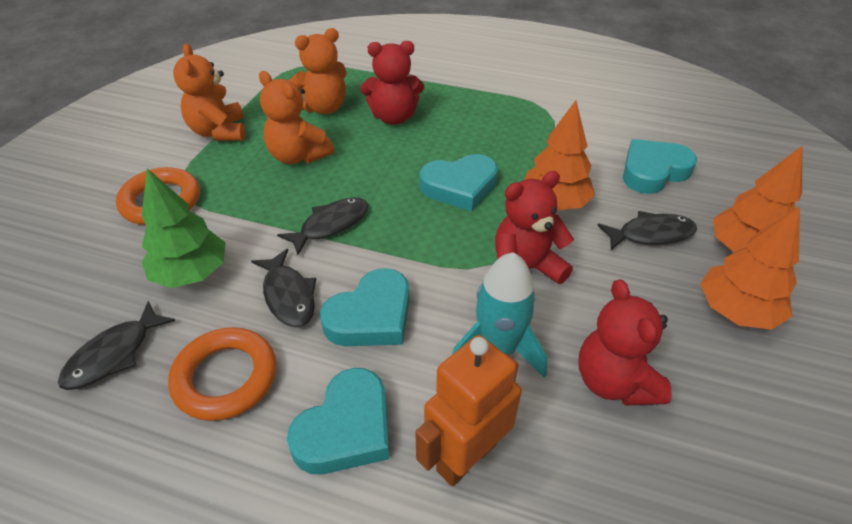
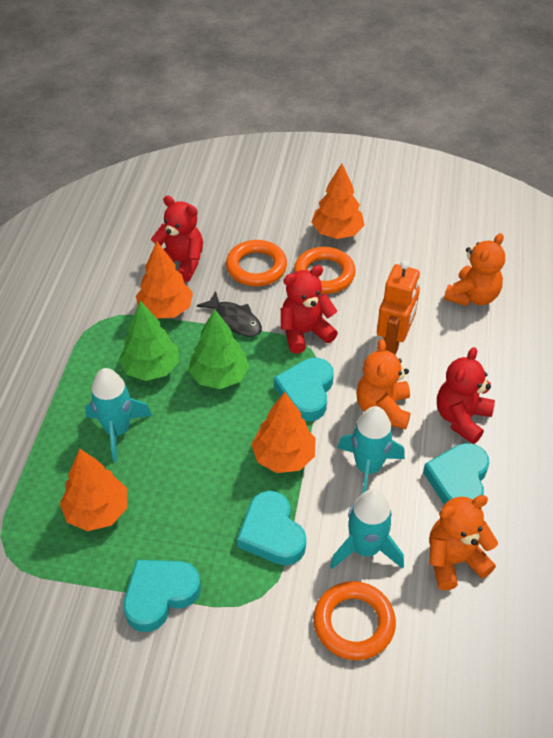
black fish: 4 -> 1
green tree: 1 -> 2
orange ring: 2 -> 3
orange tree: 3 -> 4
turquoise rocket: 1 -> 3

